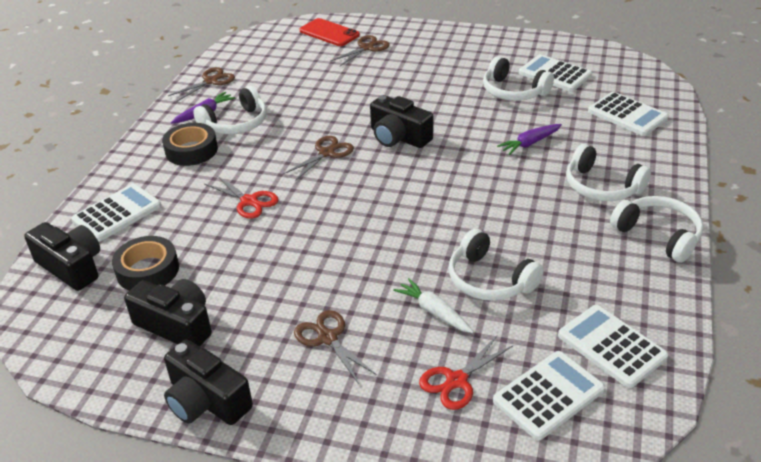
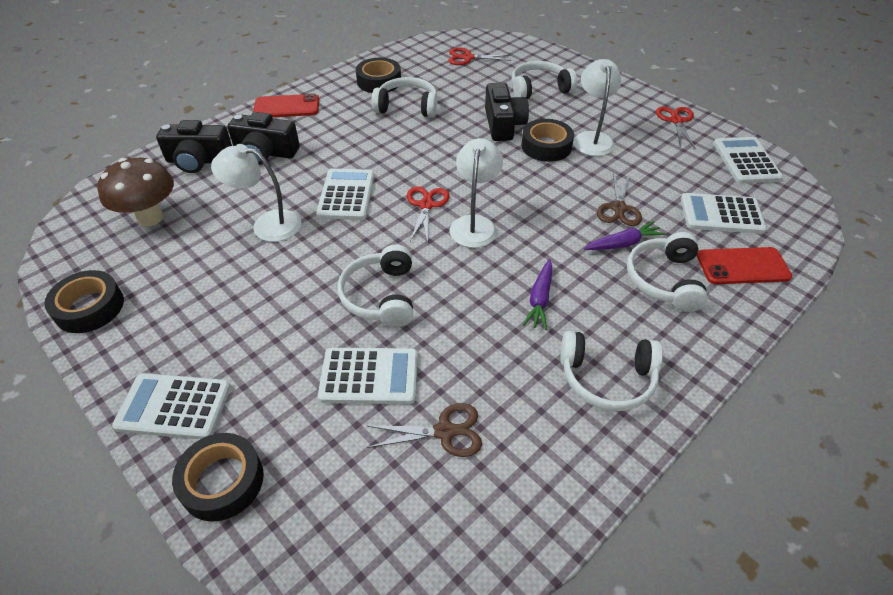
black camera: 4 -> 3
black tape: 2 -> 4
brown mushroom: 0 -> 1
brown scissors: 4 -> 2
red phone: 1 -> 2
red scissors: 2 -> 3
white carrot: 1 -> 0
white lamp: 0 -> 3

